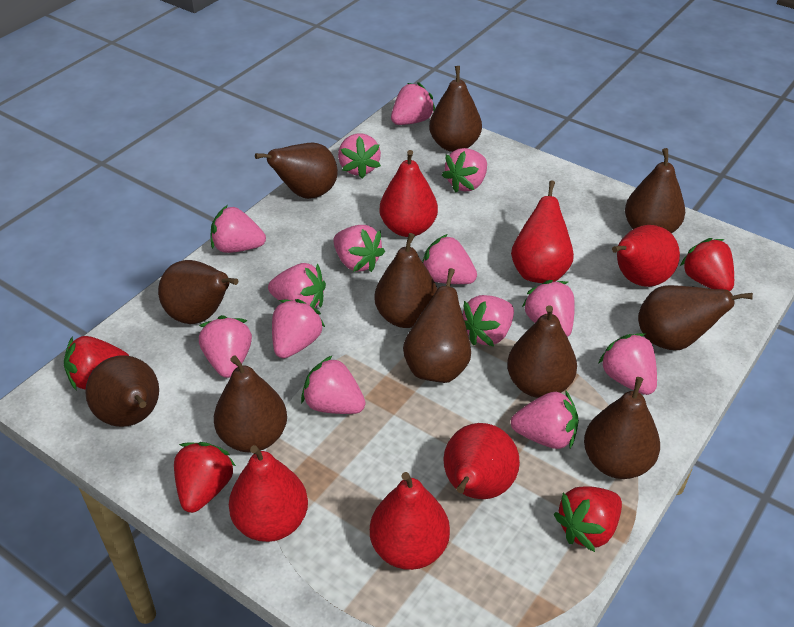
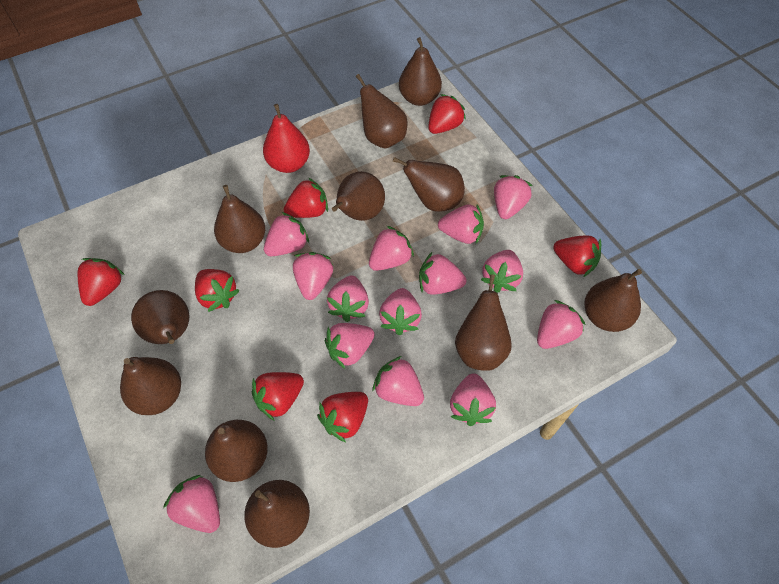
red pear: 6 -> 1
red strawberry: 4 -> 7

